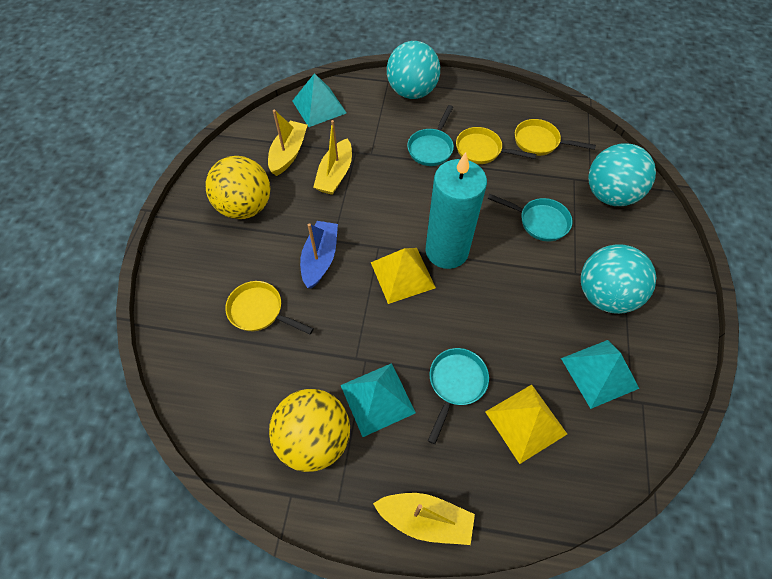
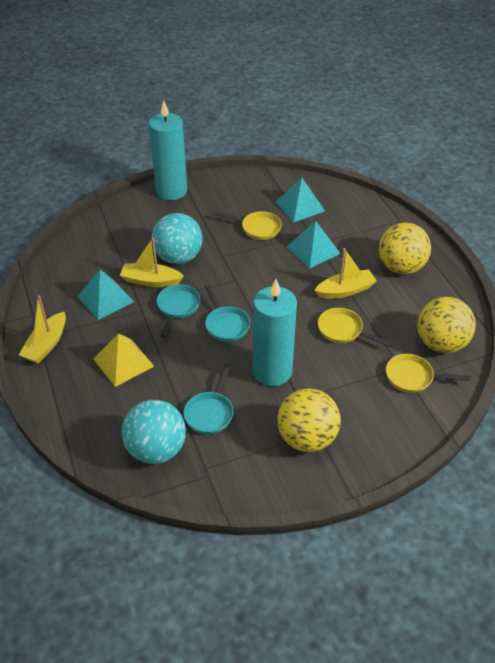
blue boat: 1 -> 0
turquoise ball: 3 -> 2
turquoise candle: 1 -> 2
yellow ball: 2 -> 3
yellow pyramid: 2 -> 1

